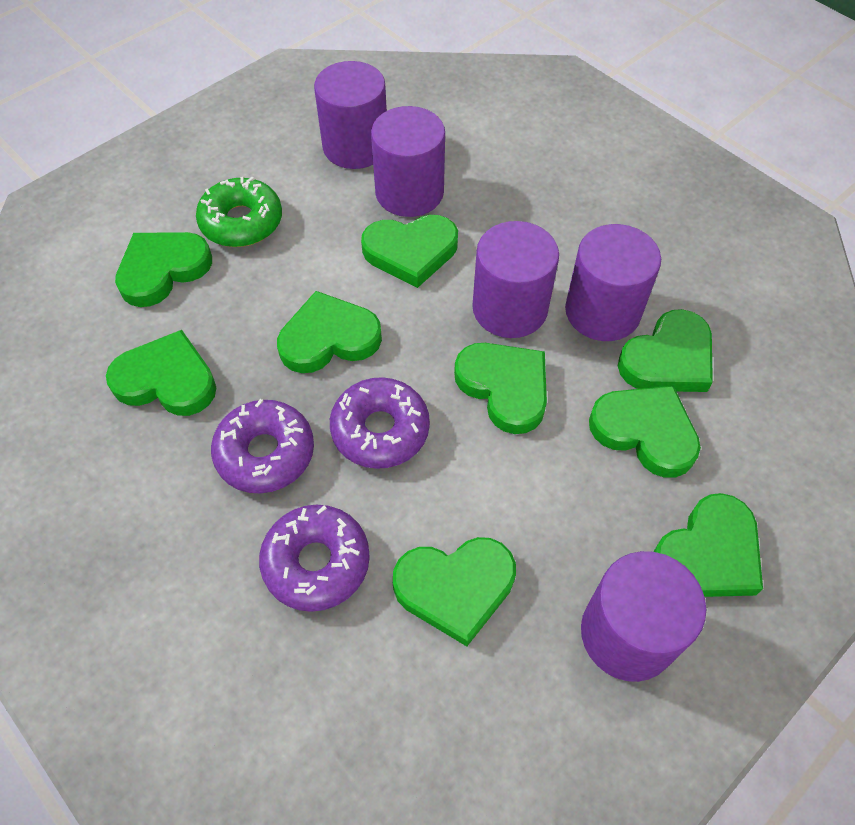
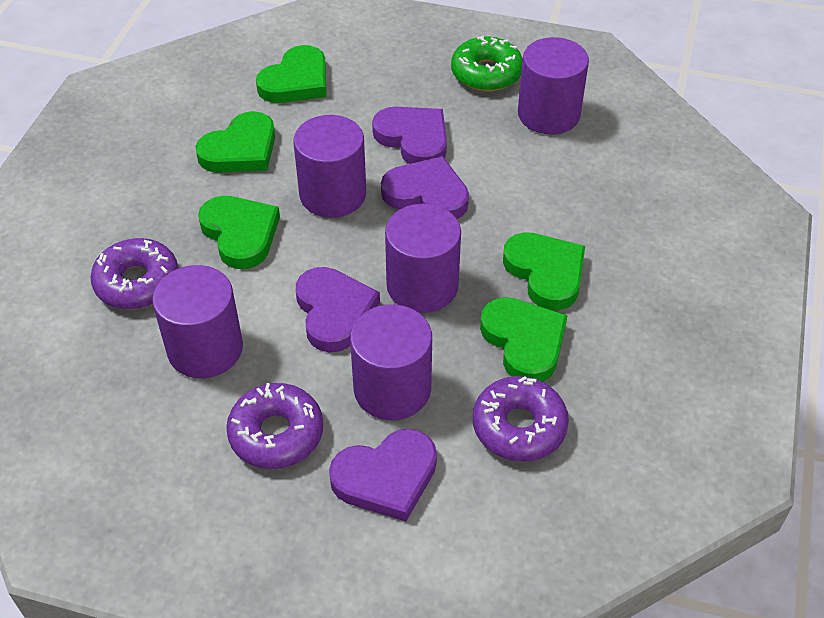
green heart: 9 -> 5
purple heart: 0 -> 4

